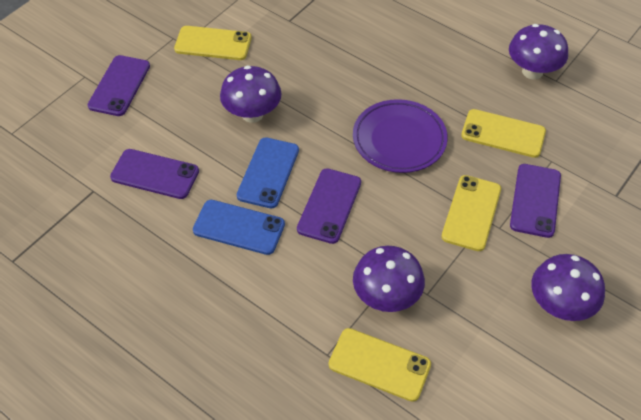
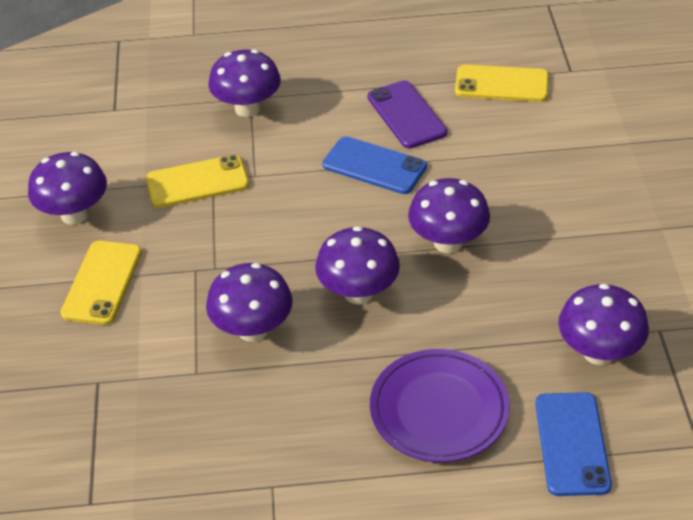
purple mushroom: 4 -> 6
purple phone: 4 -> 1
yellow phone: 4 -> 3

